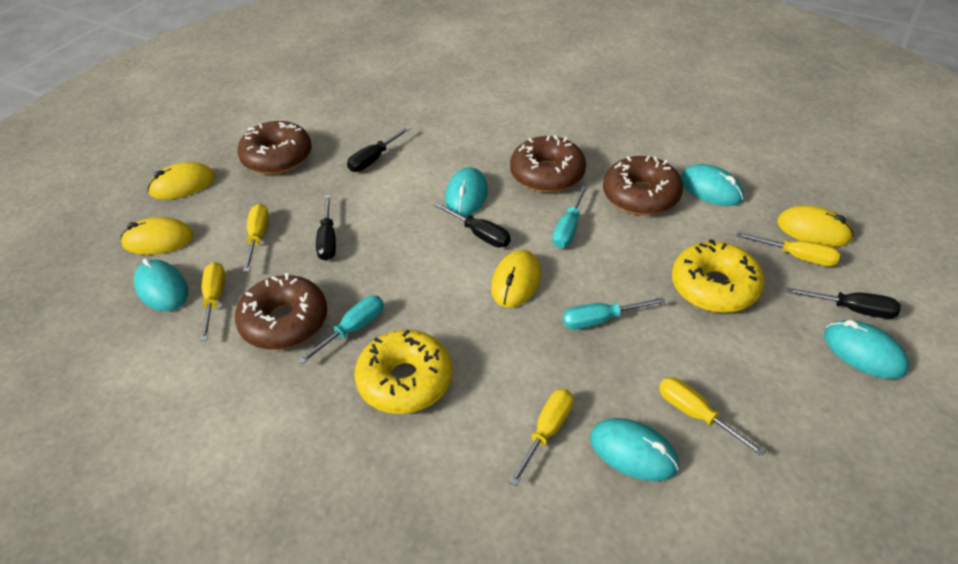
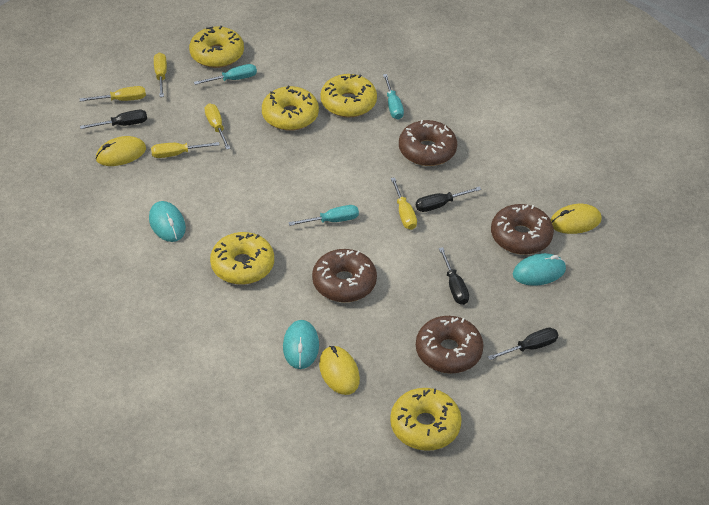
turquoise mouse: 5 -> 3
yellow donut: 2 -> 5
yellow mouse: 4 -> 3

